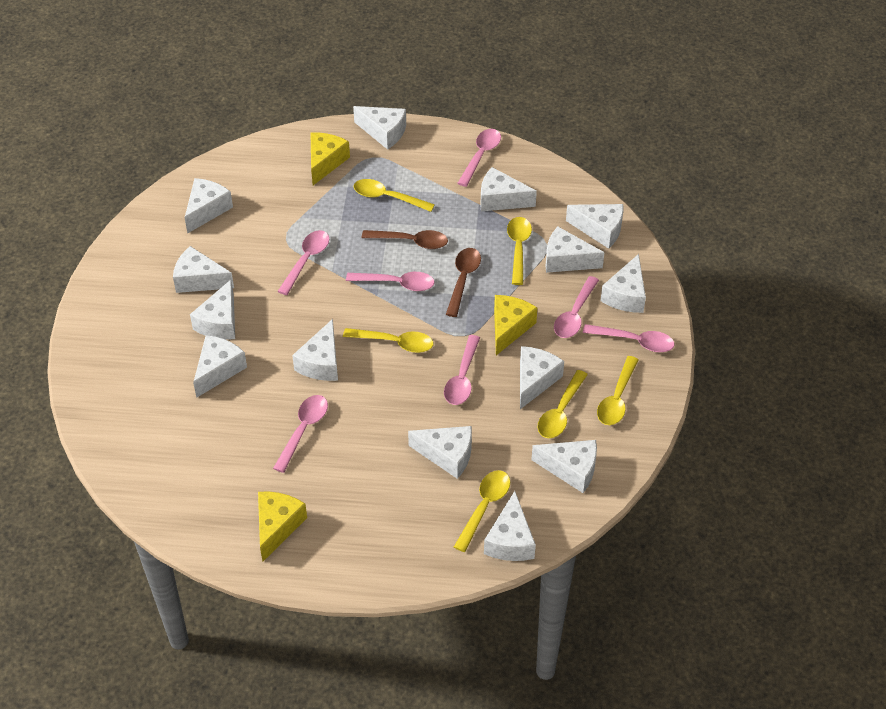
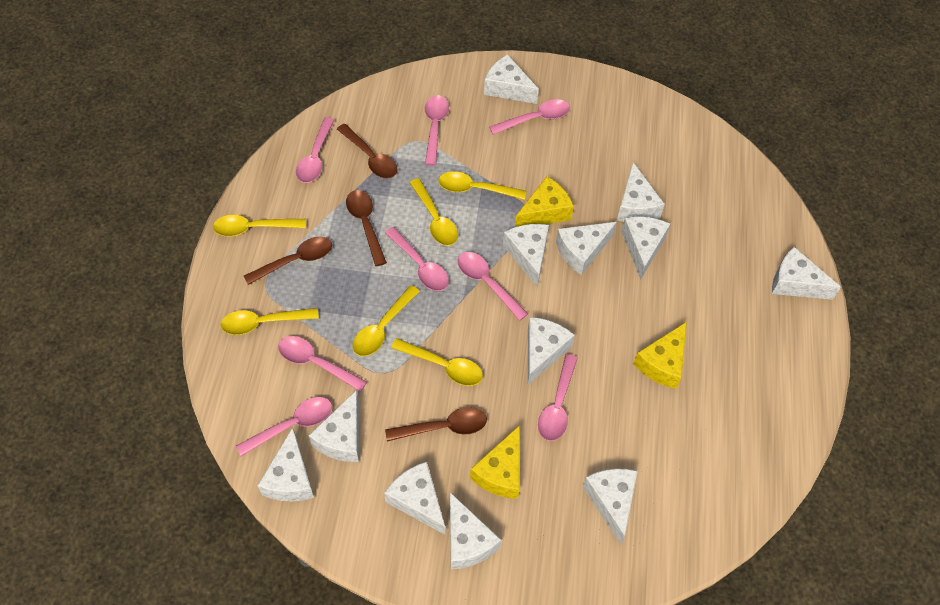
brown spoon: 2 -> 4
pink spoon: 7 -> 8
white cheese: 14 -> 12

